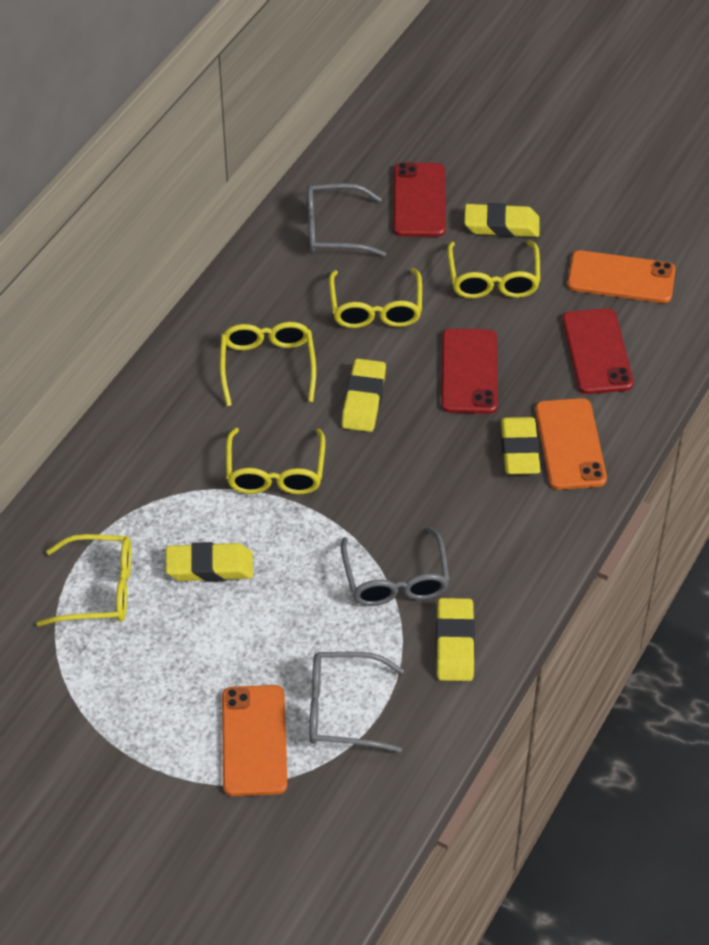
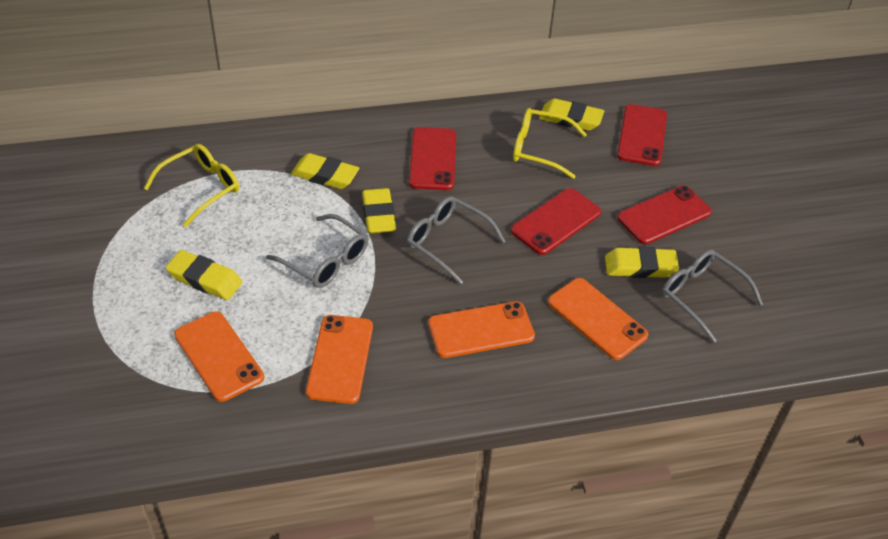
orange phone: 3 -> 4
red phone: 3 -> 4
yellow glasses: 5 -> 2

